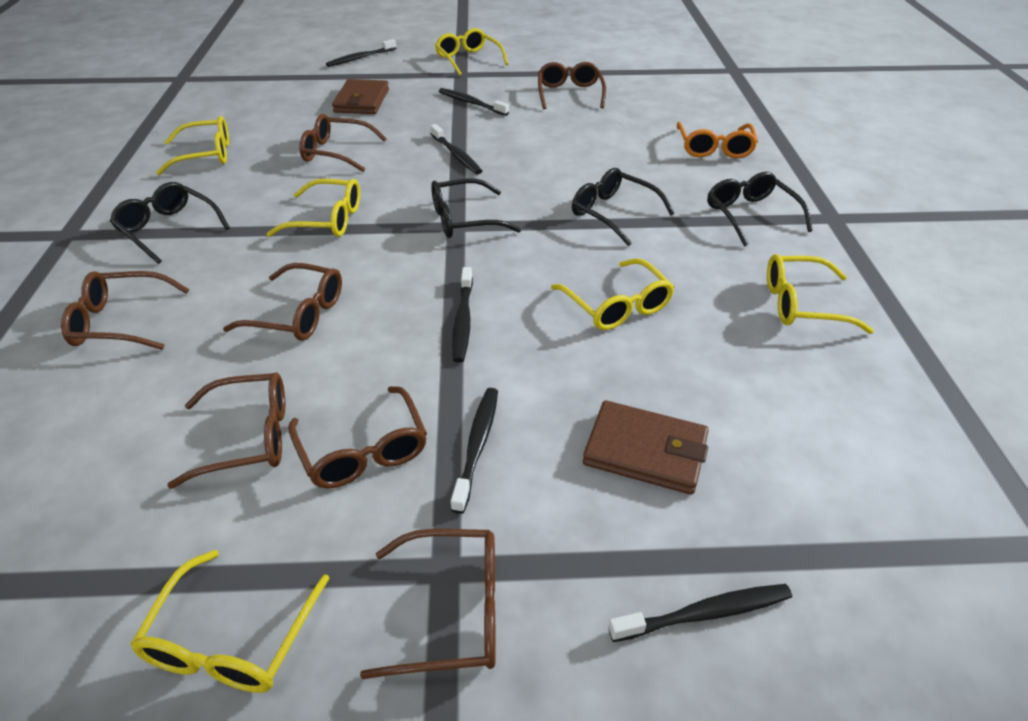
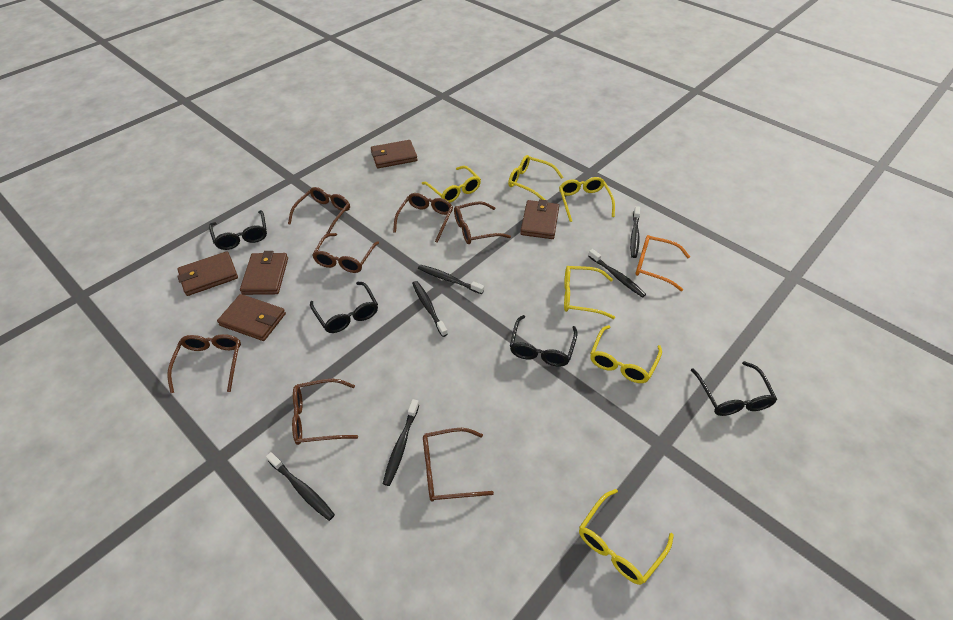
brown wallet: 2 -> 5

